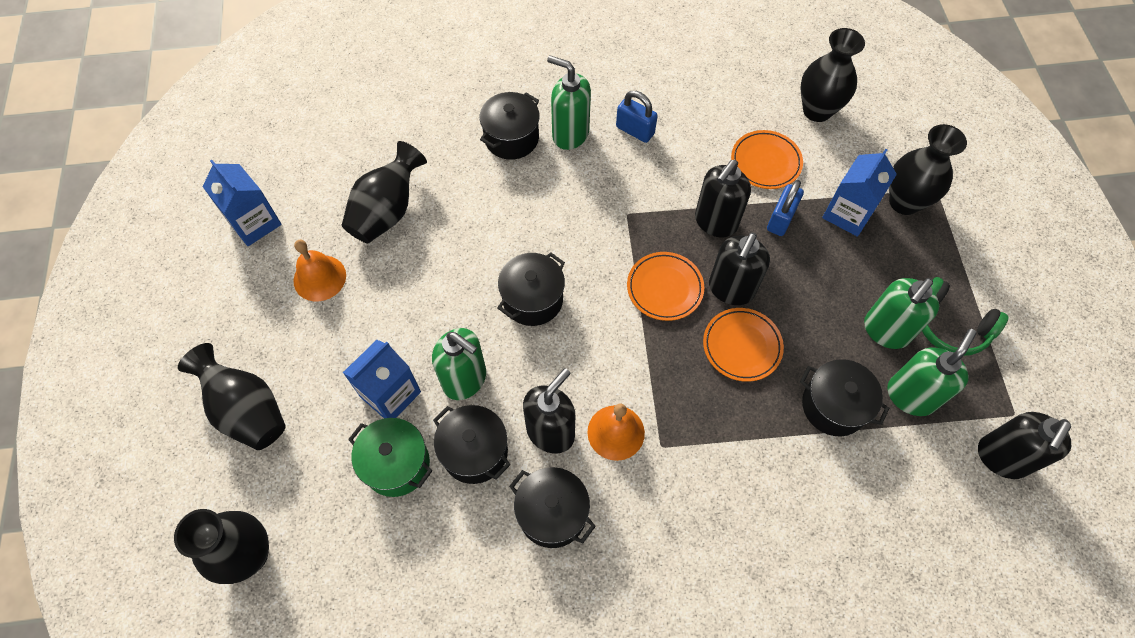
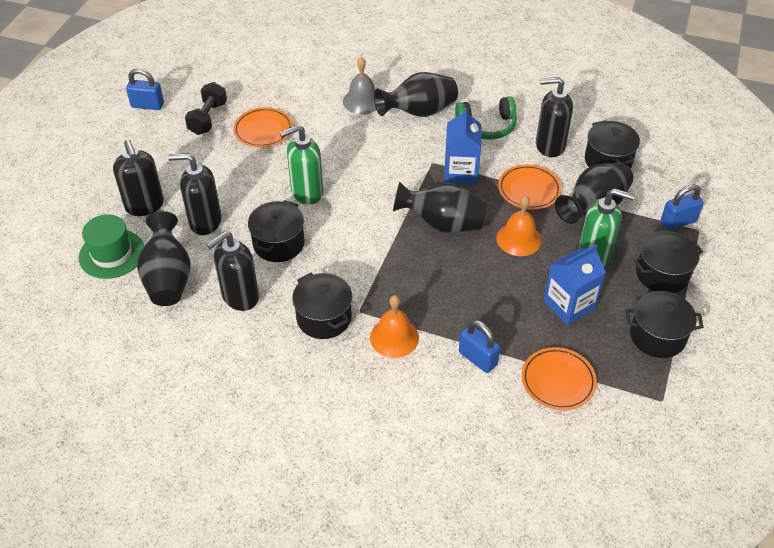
black dumbbell: 0 -> 1
black vase: 5 -> 4
blue carton: 3 -> 2
blue padlock: 2 -> 3
green hat: 0 -> 1
green pot: 1 -> 0
green soap dispenser: 4 -> 2
grey bell: 0 -> 1

